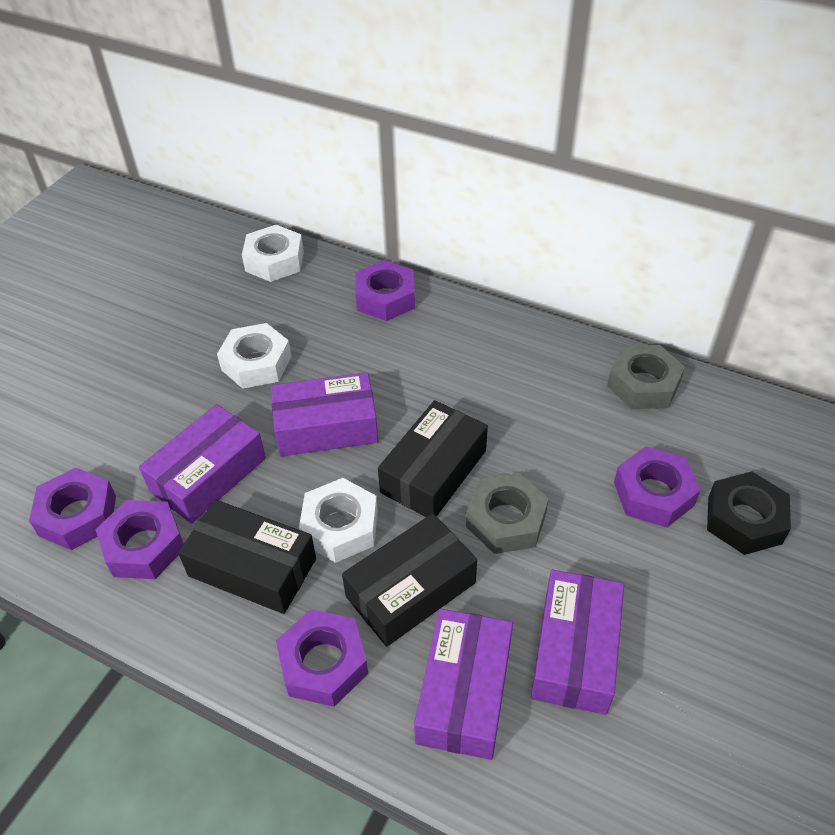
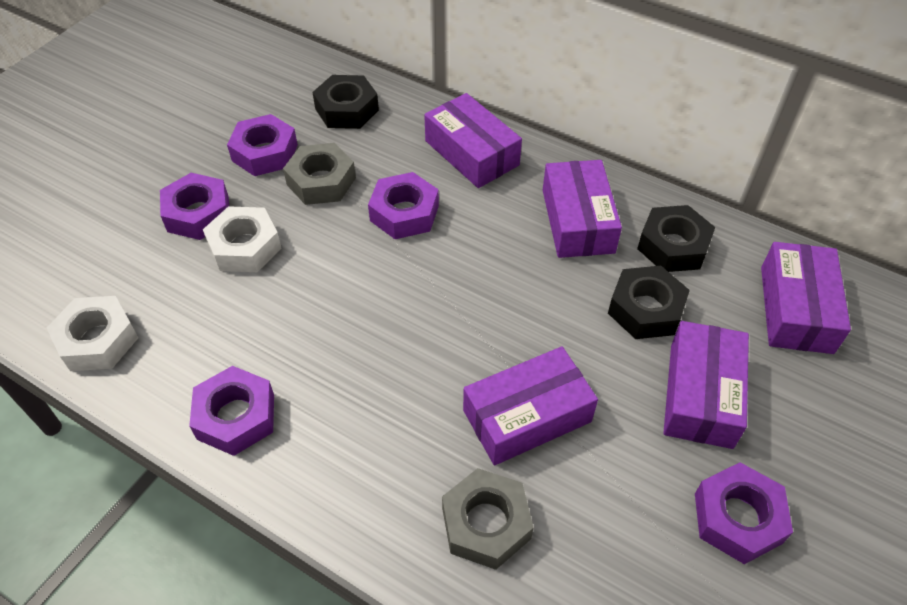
black box: 3 -> 0
black nut: 1 -> 3
purple box: 4 -> 5
white nut: 3 -> 2

